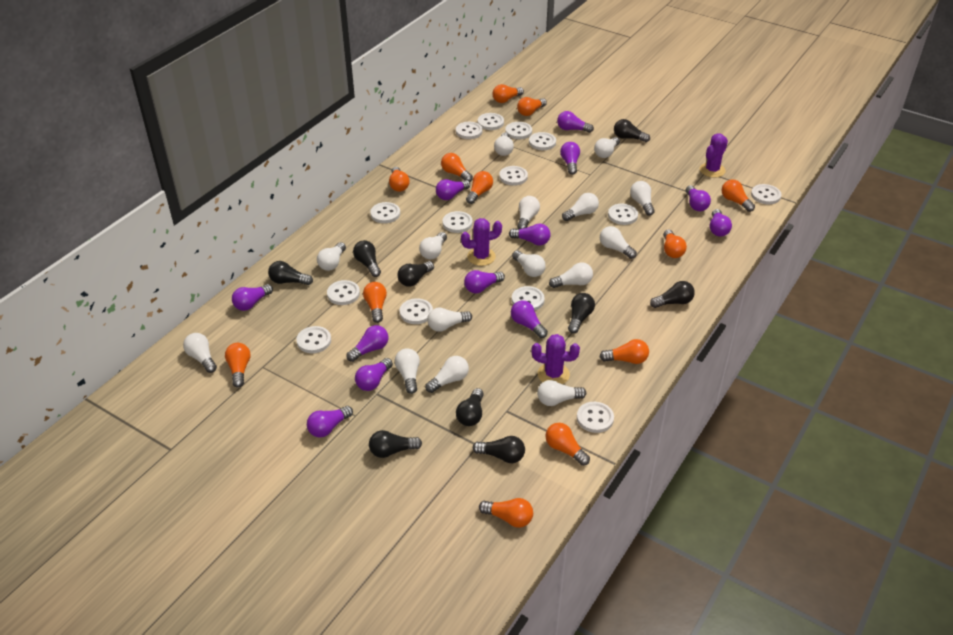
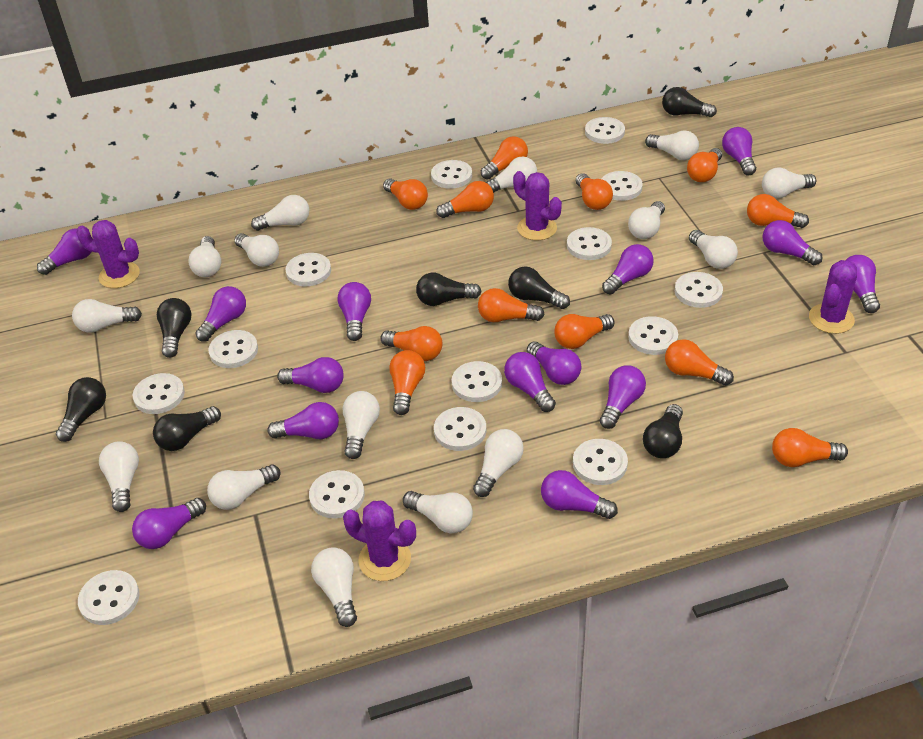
black light bulb: 9 -> 7
purple cactus: 3 -> 4
purple light bulb: 12 -> 14

